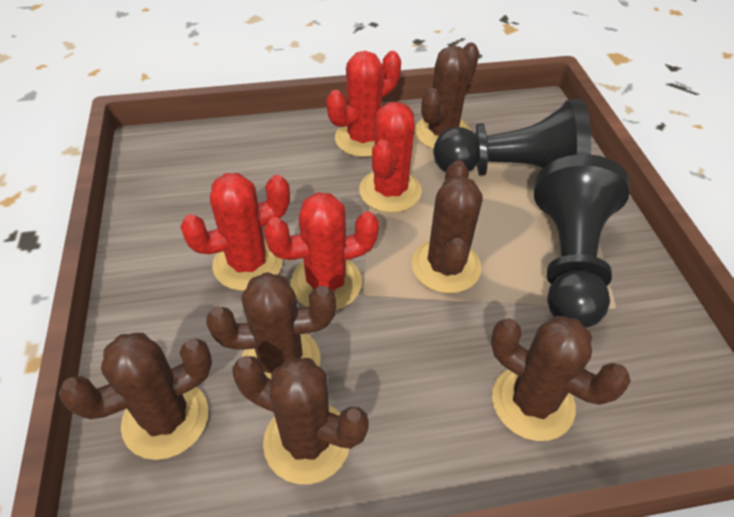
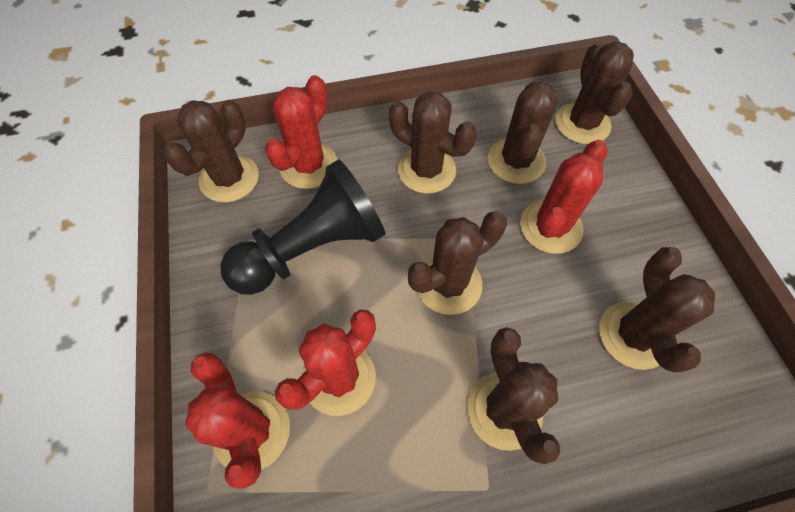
black pawn: 2 -> 1
brown cactus: 6 -> 7

